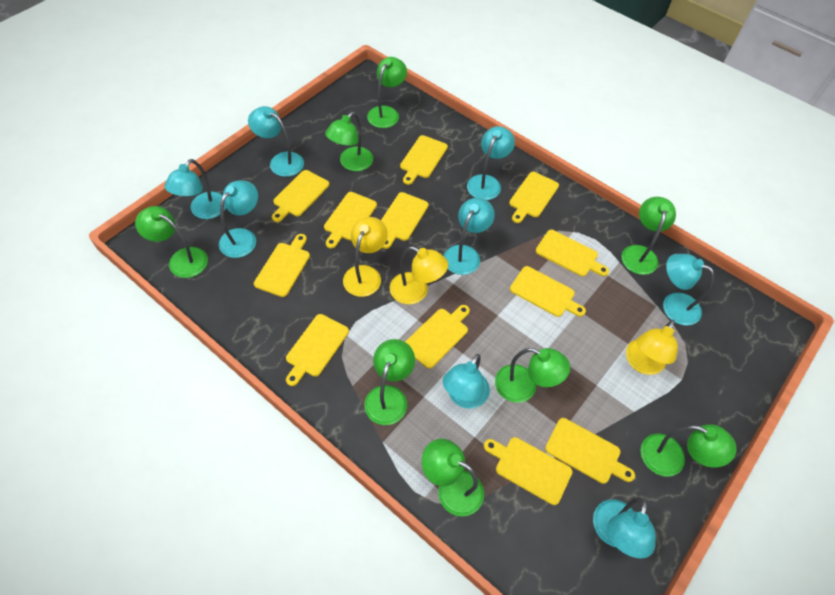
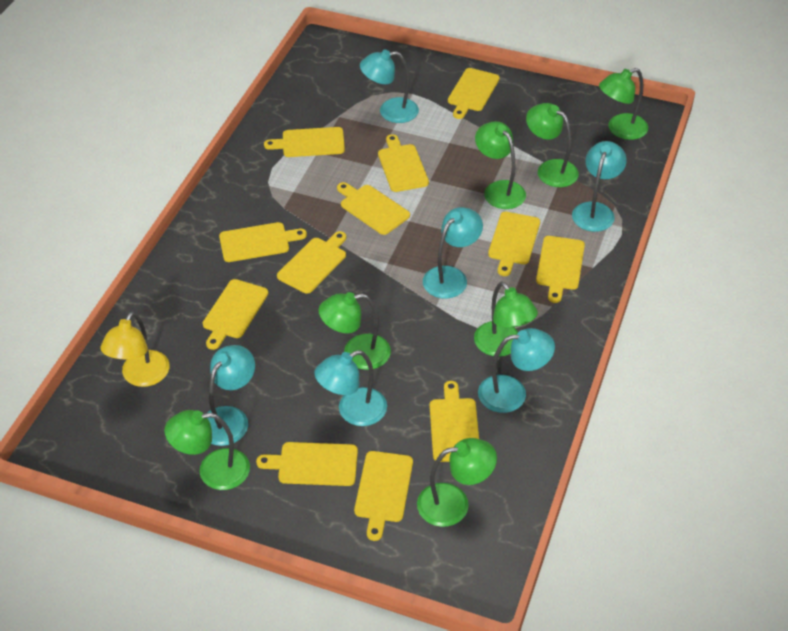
green lamp: 8 -> 7
turquoise lamp: 8 -> 6
yellow lamp: 3 -> 1

